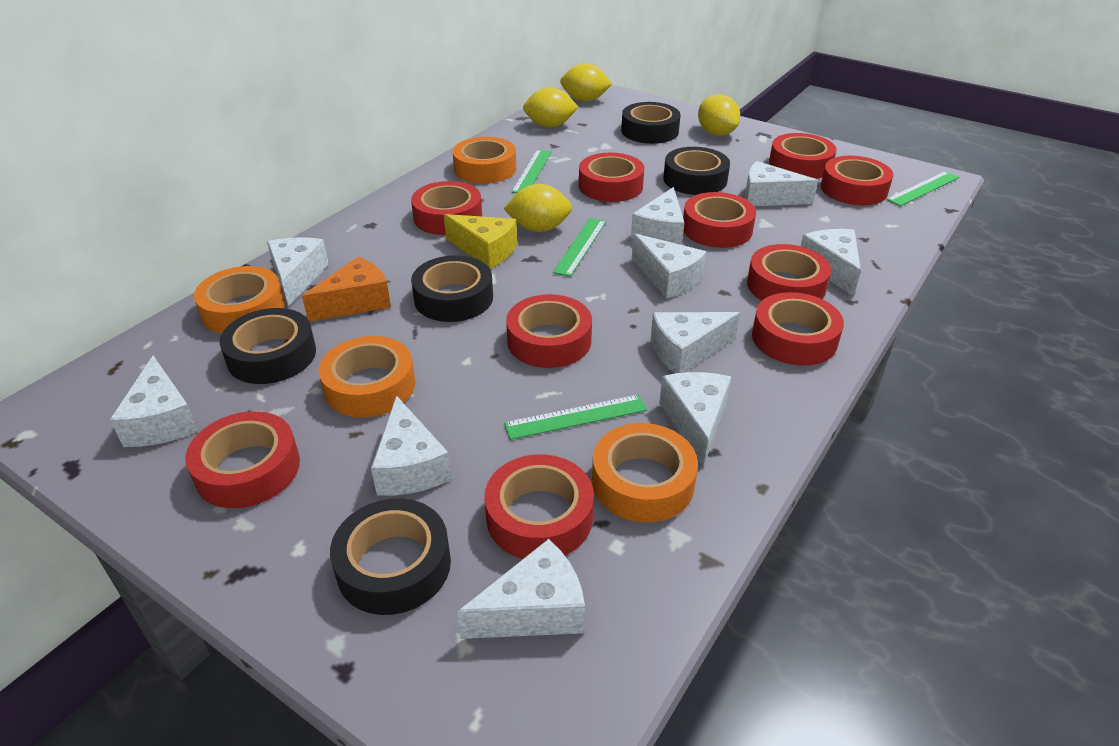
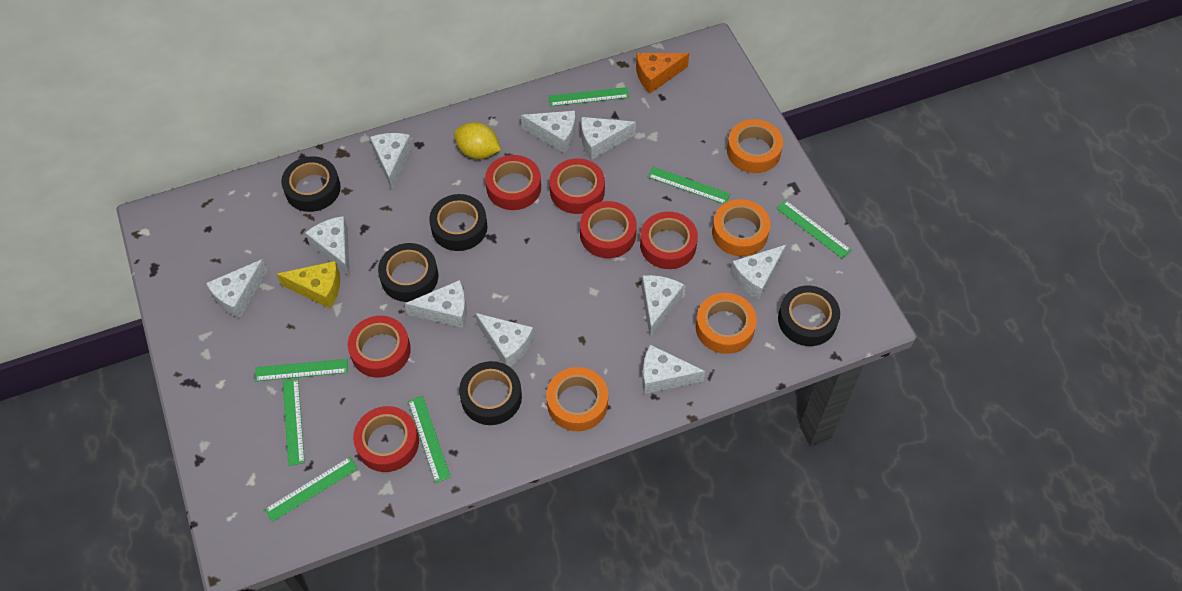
green ruler: 4 -> 7
red tape: 10 -> 6
yellow lemon: 4 -> 1

